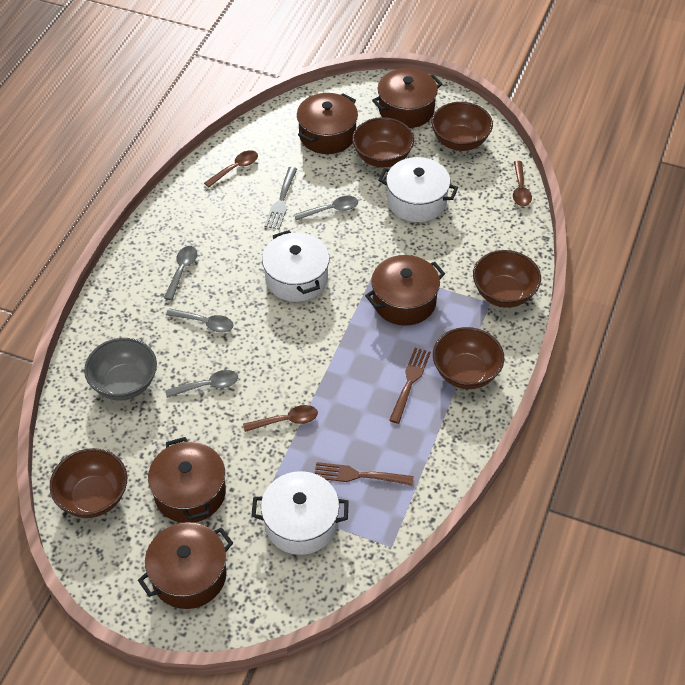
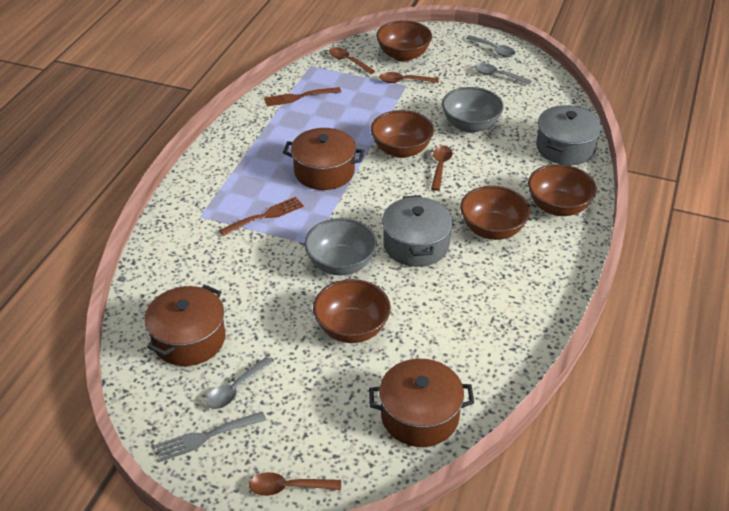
brown pot: 5 -> 3
brown spoon: 3 -> 4
grey bowl: 1 -> 2
grey pot: 0 -> 2
grey spoon: 4 -> 3
white pot: 3 -> 0

